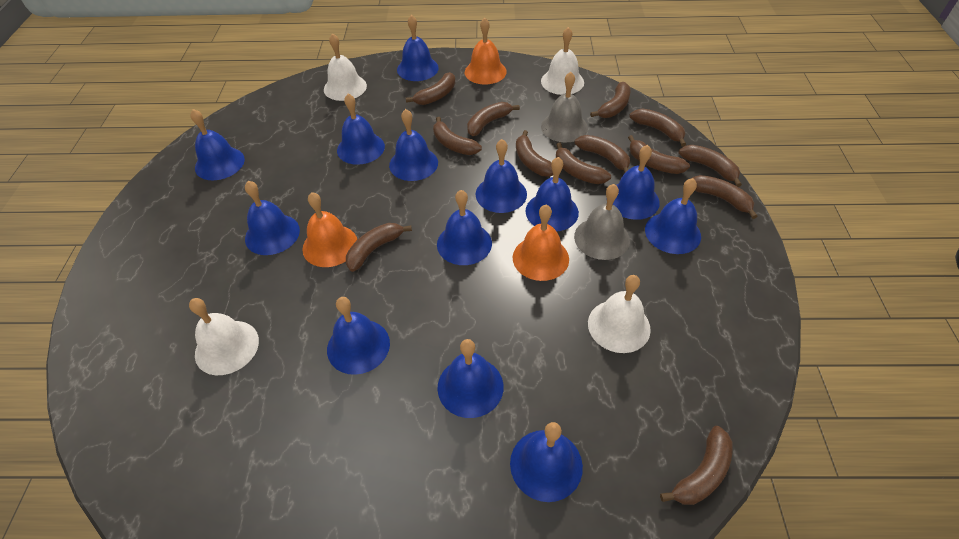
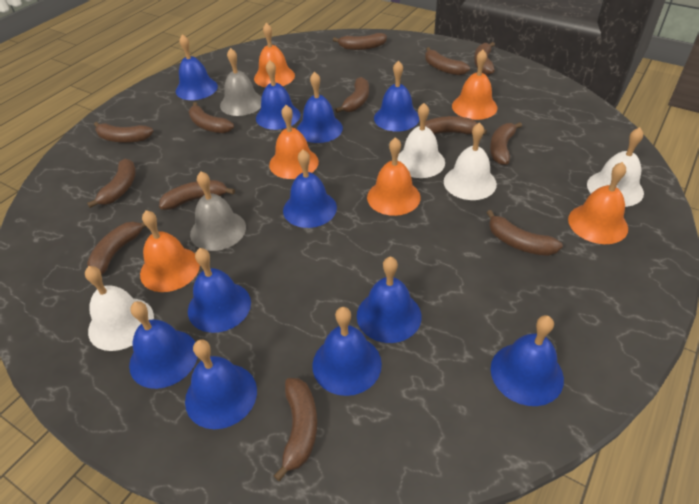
blue bell: 13 -> 11
orange bell: 3 -> 6

